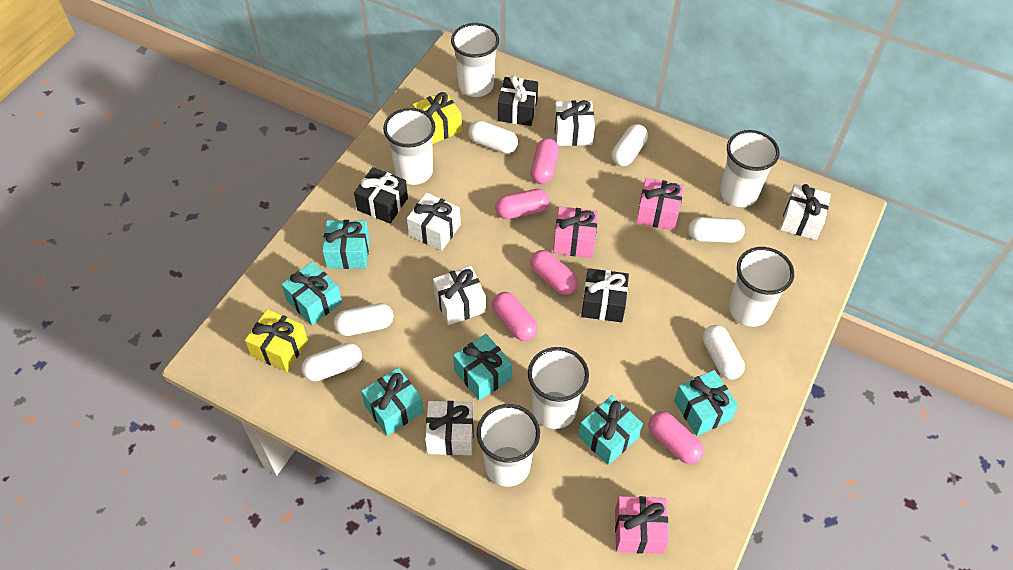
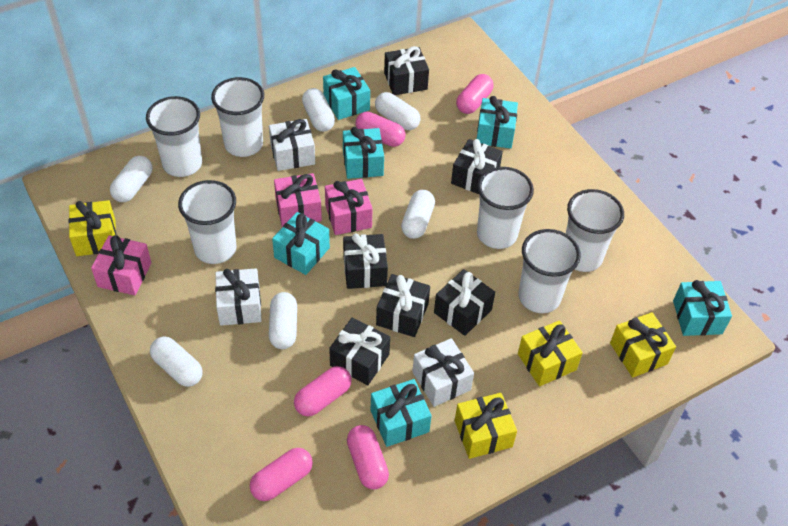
black gift: 3 -> 6
white gift: 5 -> 3
yellow gift: 2 -> 4

